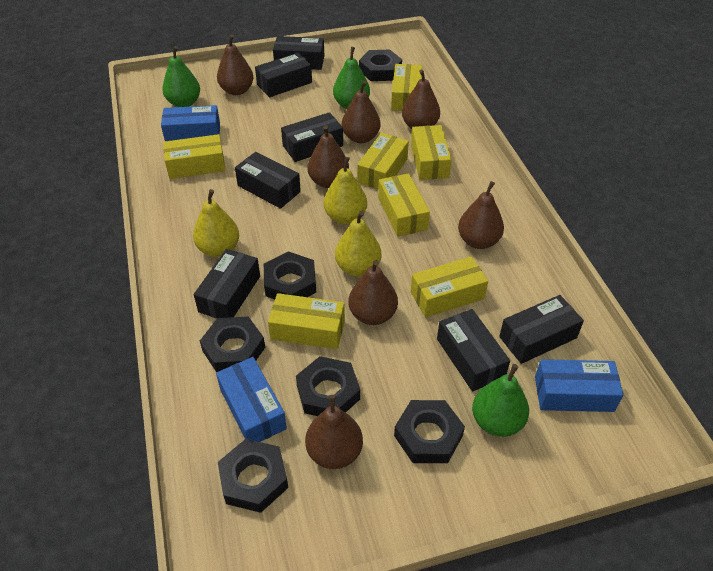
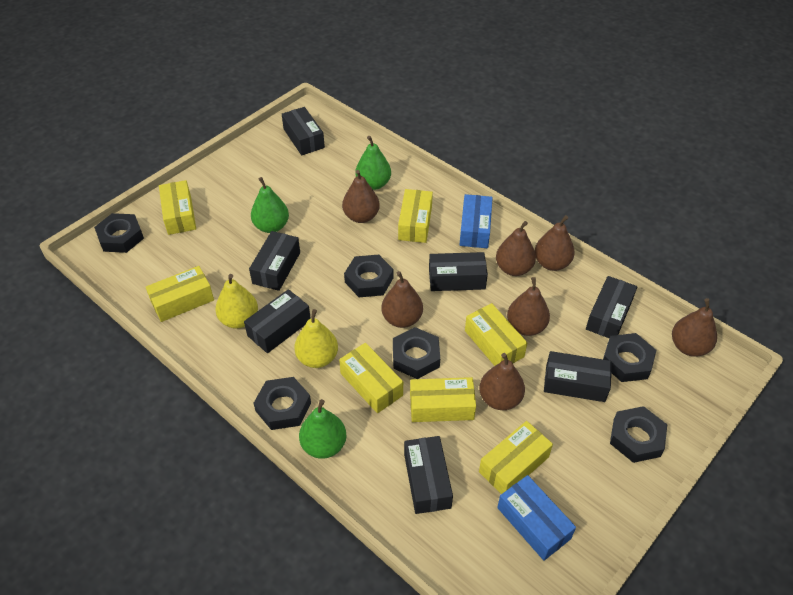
blue box: 3 -> 2
yellow pear: 3 -> 2

